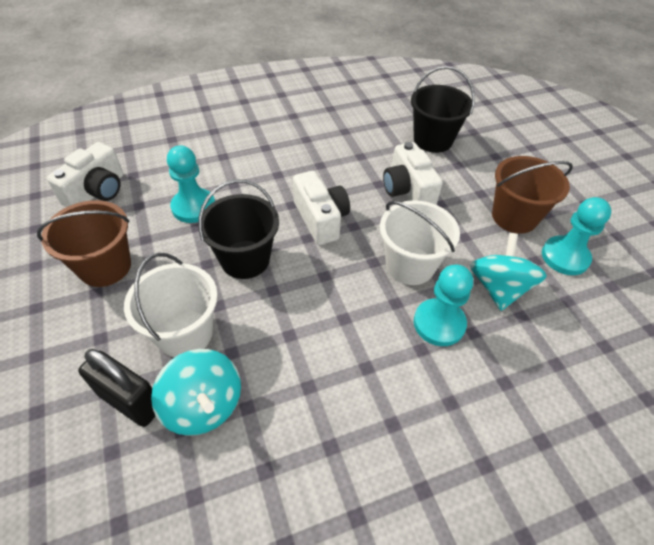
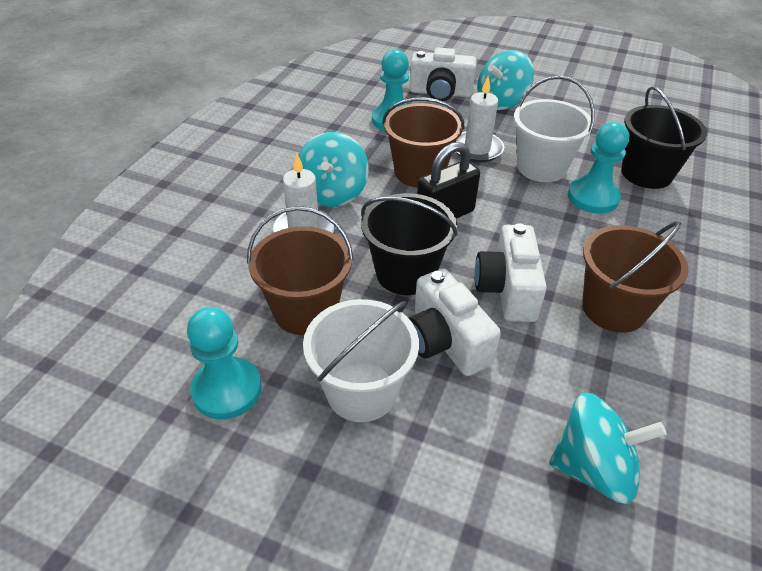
brown bucket: 2 -> 3
turquoise spinning top: 2 -> 3
white candle: 0 -> 2

